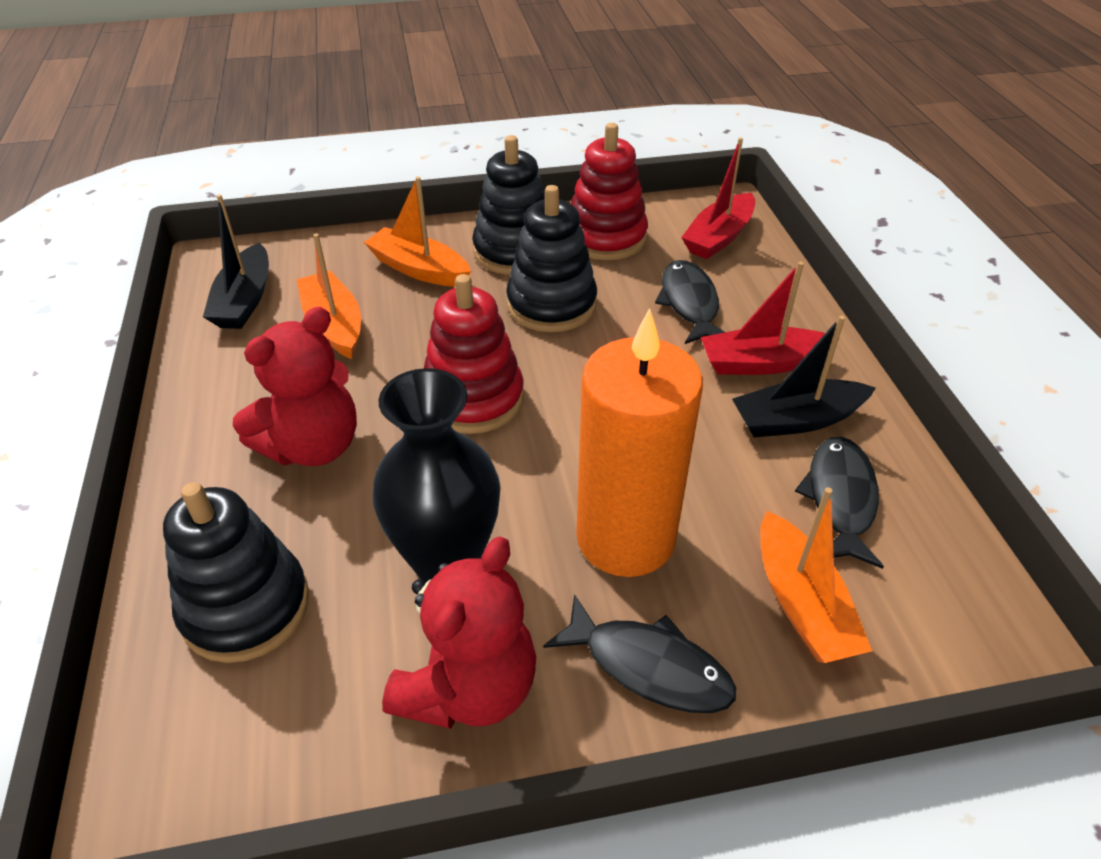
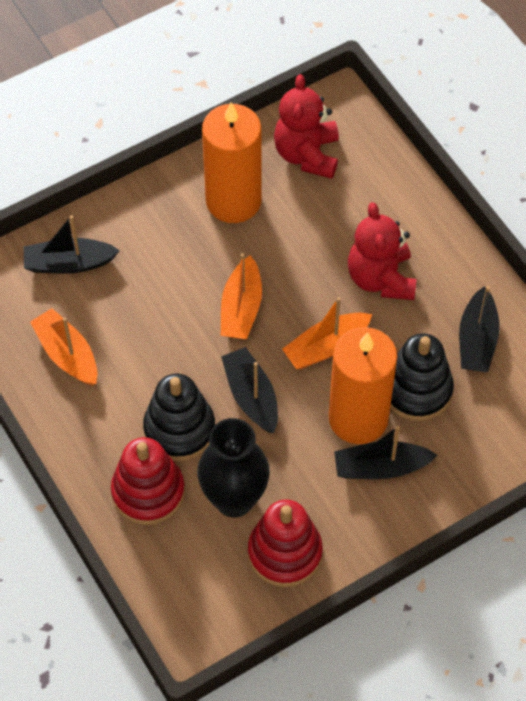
black boat: 2 -> 4
black fish: 3 -> 0
black stacking toy: 3 -> 2
orange candle: 1 -> 2
red boat: 2 -> 0

